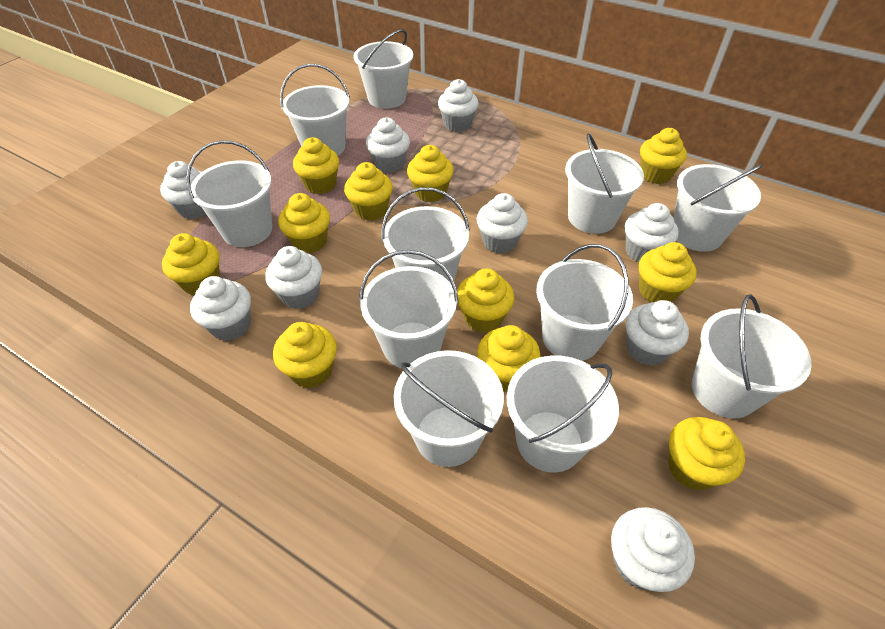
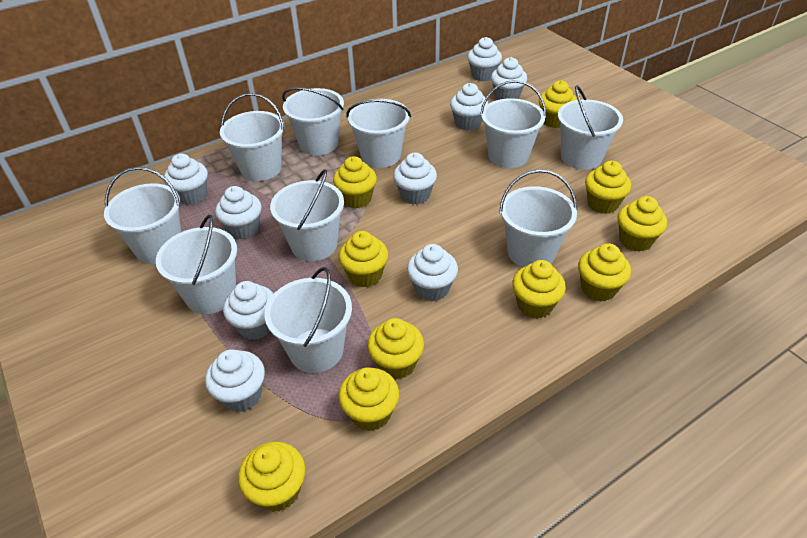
white bucket: 11 -> 10
yellow cupcake: 11 -> 10

